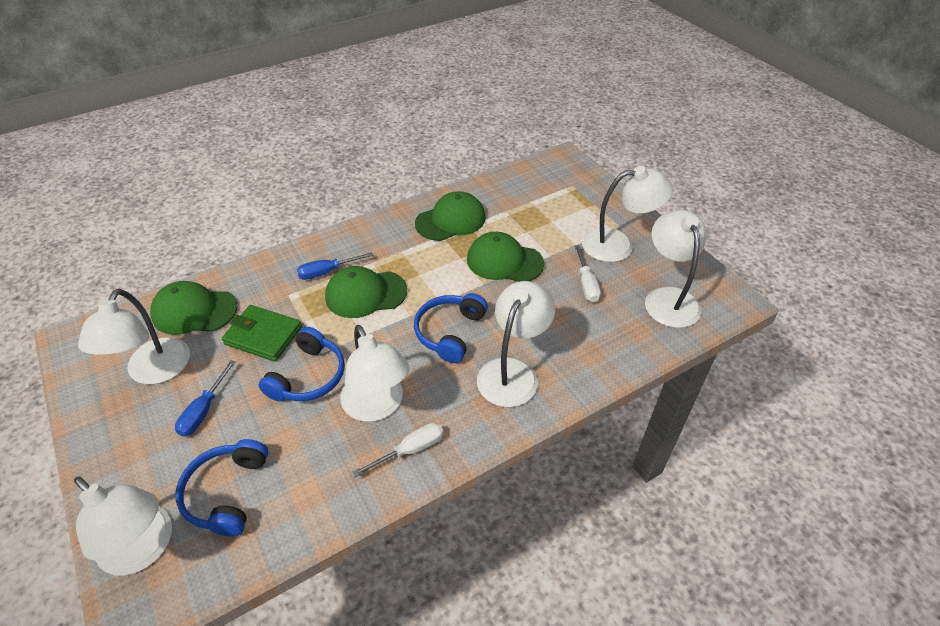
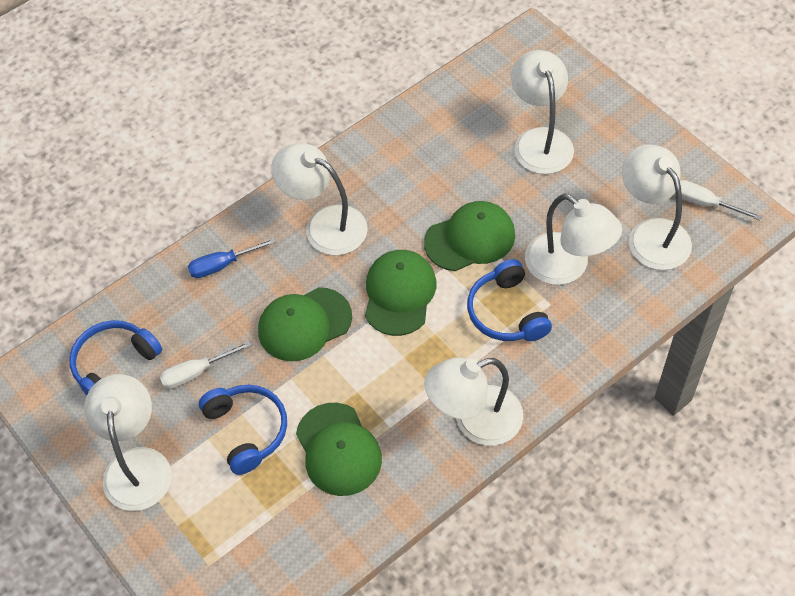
blue screwdriver: 2 -> 1
green wallet: 1 -> 0

